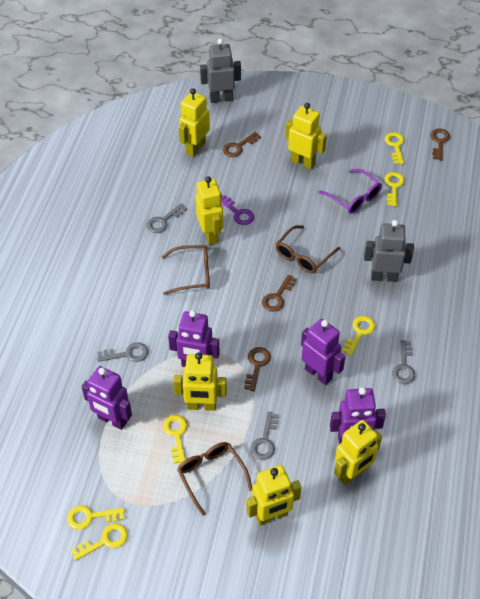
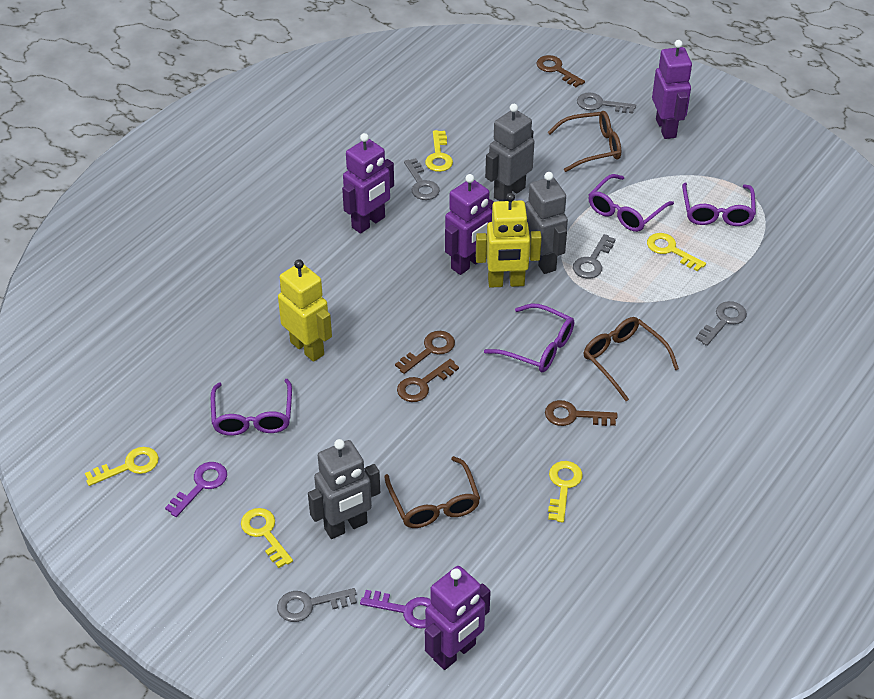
grey key: 4 -> 5
grey robot: 2 -> 3
purple glasses: 1 -> 4
purple key: 1 -> 2
yellow key: 6 -> 5
yellow robot: 6 -> 2

